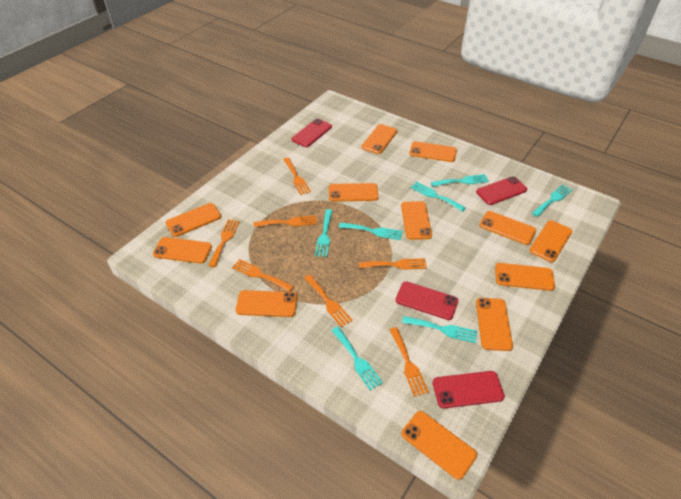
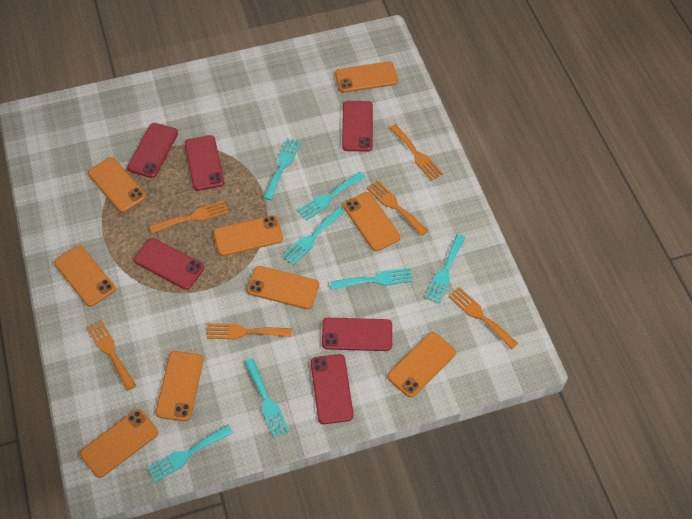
orange fork: 7 -> 6
orange phone: 12 -> 9
red phone: 4 -> 6

